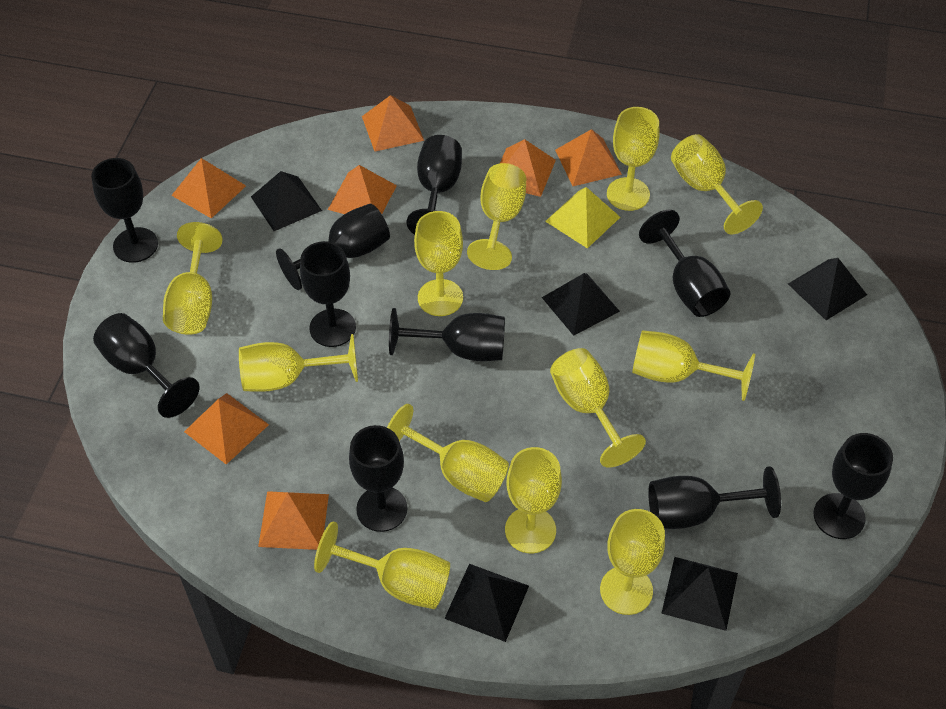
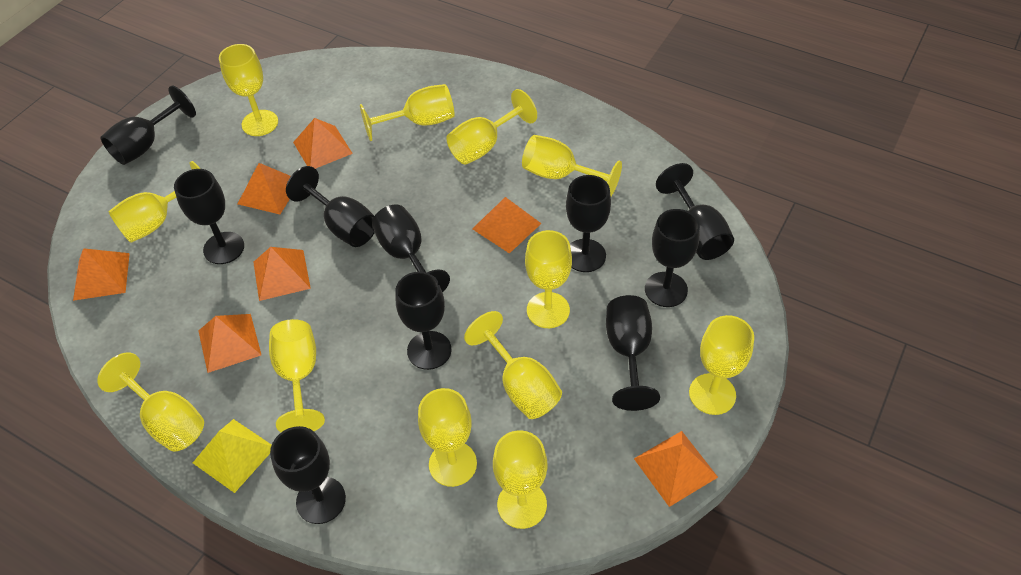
black pyramid: 5 -> 0

